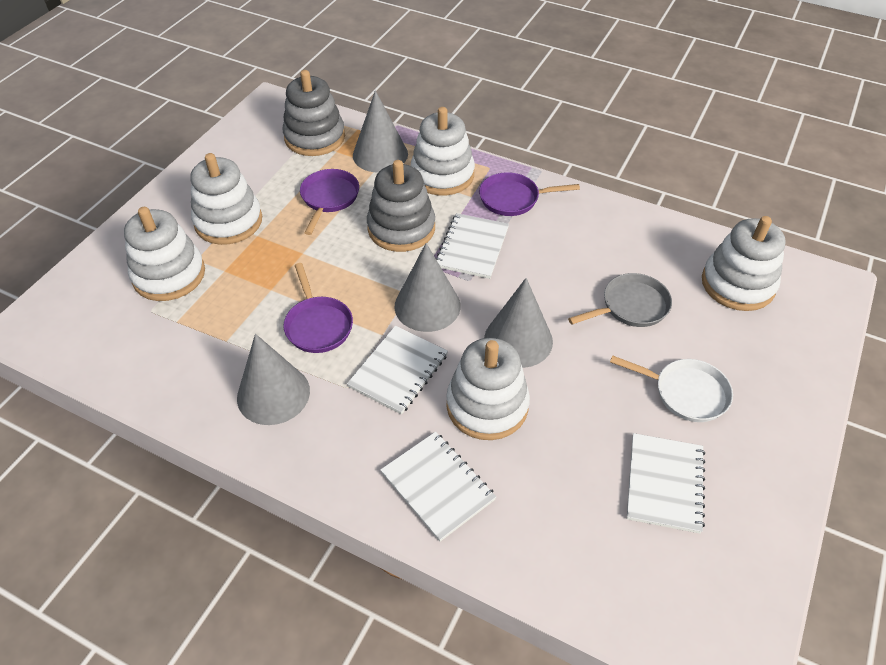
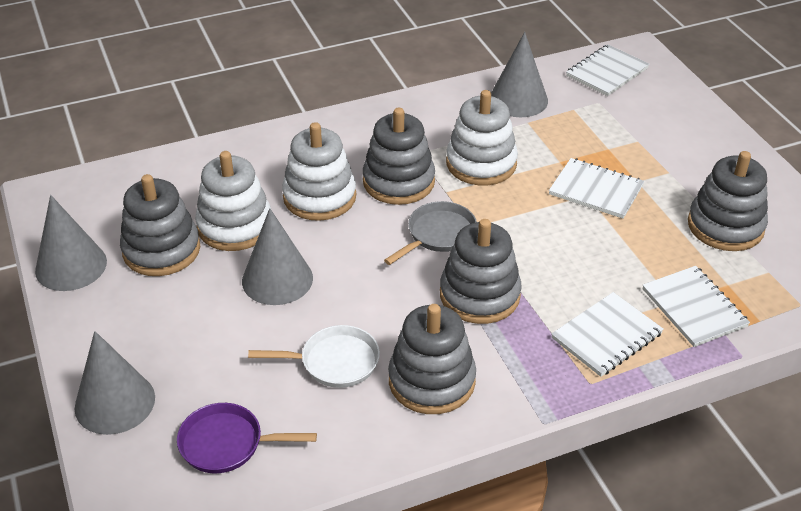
grey stacking toy: 2 -> 5
purple pan: 3 -> 1
white stacking toy: 5 -> 3

